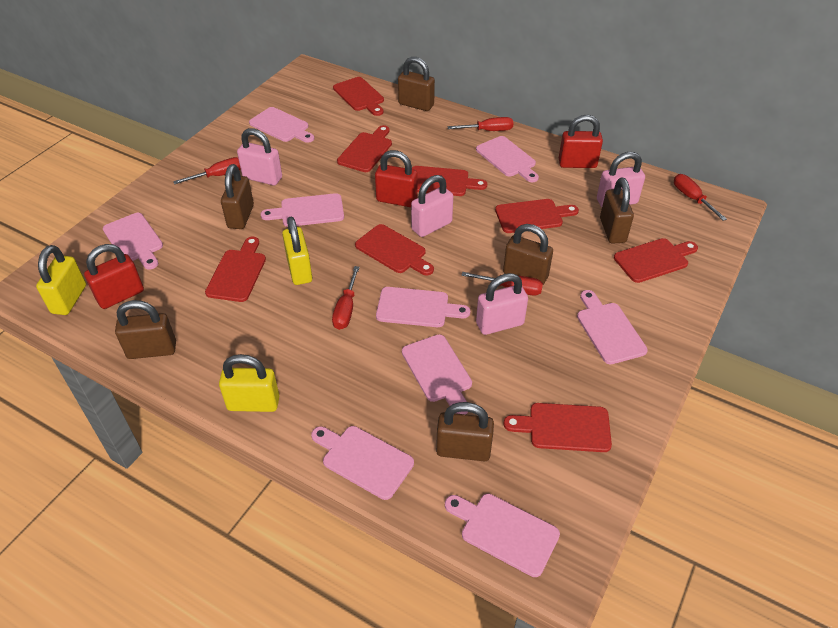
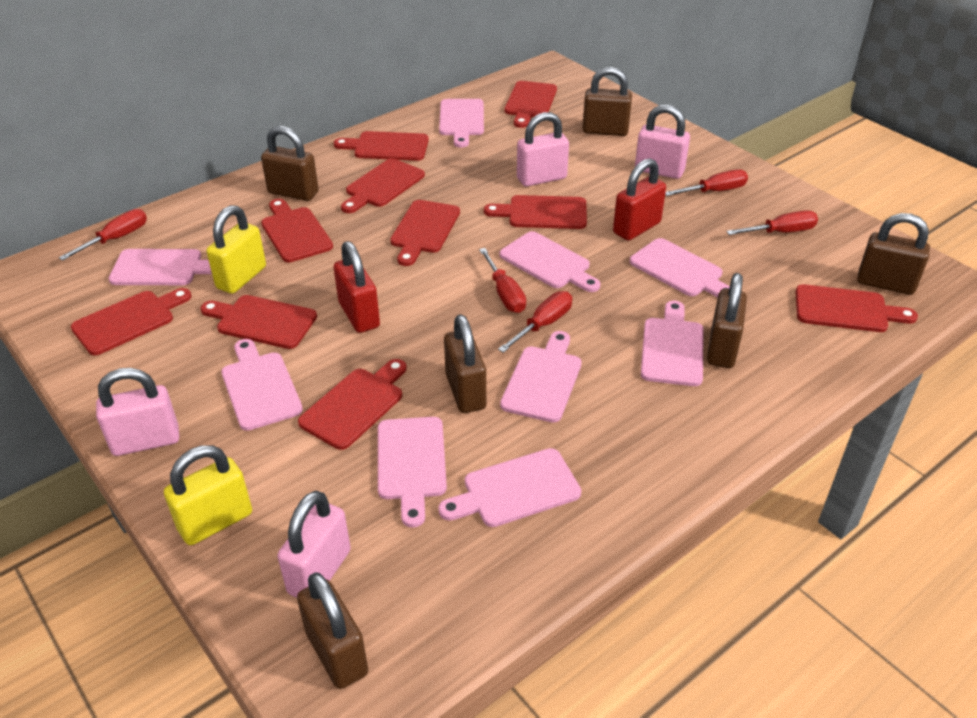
red cutting board: 8 -> 10
red padlock: 3 -> 2
yellow padlock: 3 -> 2

